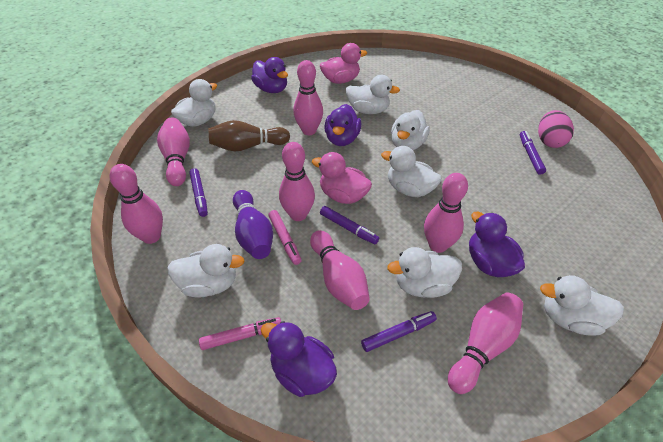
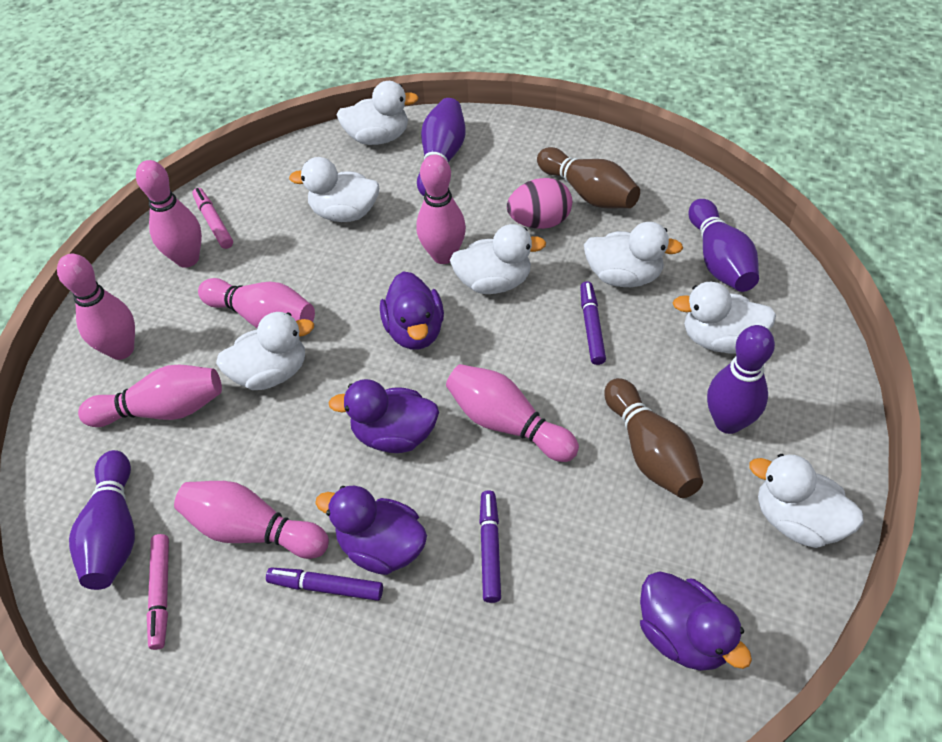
brown bowling pin: 1 -> 2
pink duck: 2 -> 0
purple bowling pin: 1 -> 4
purple marker: 4 -> 3

